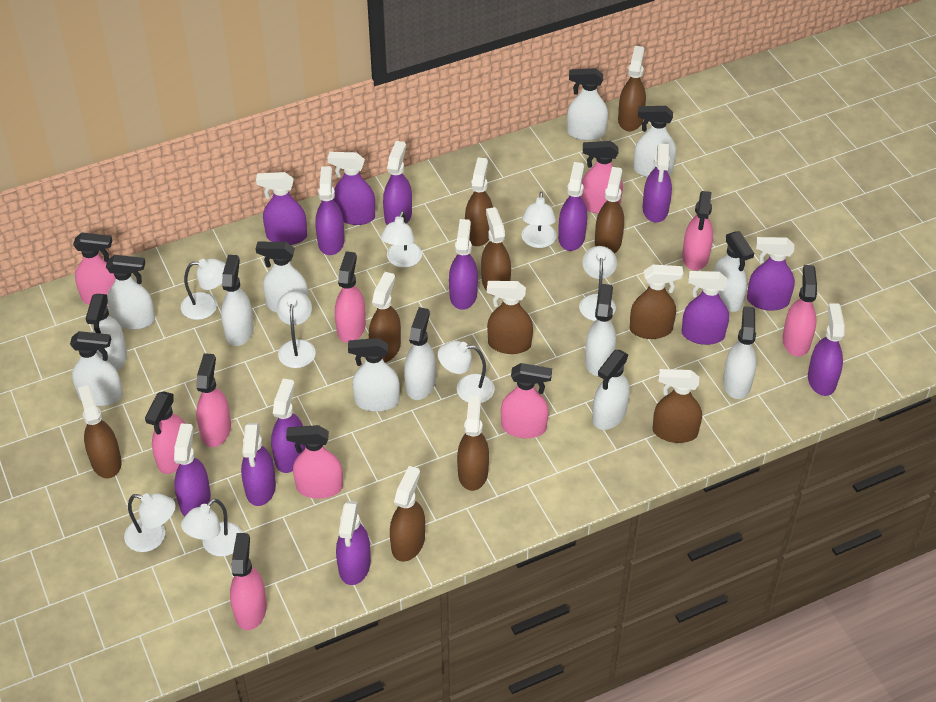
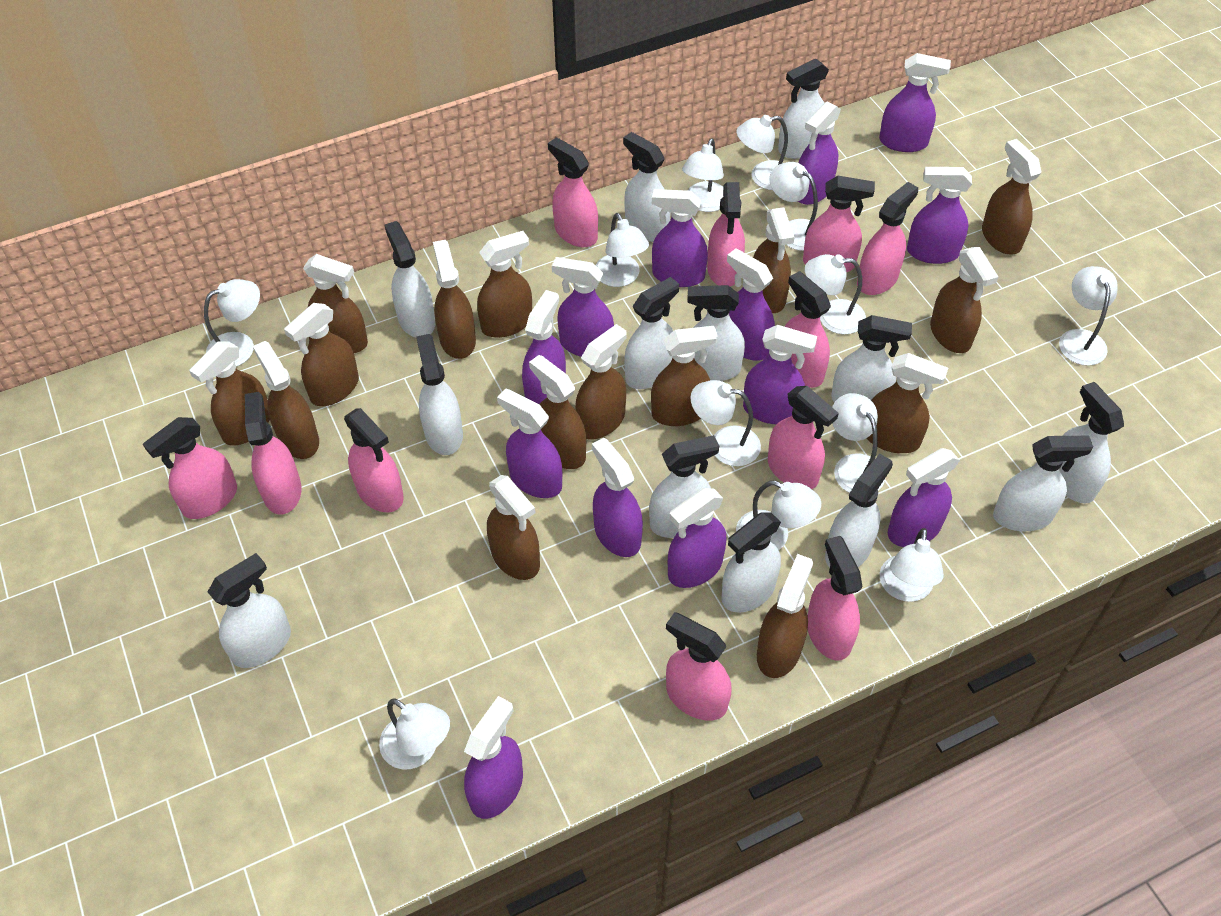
brown spray bottle: 11 -> 15
pink spray bottle: 10 -> 11
purple spray bottle: 14 -> 13
white lamp: 8 -> 12

